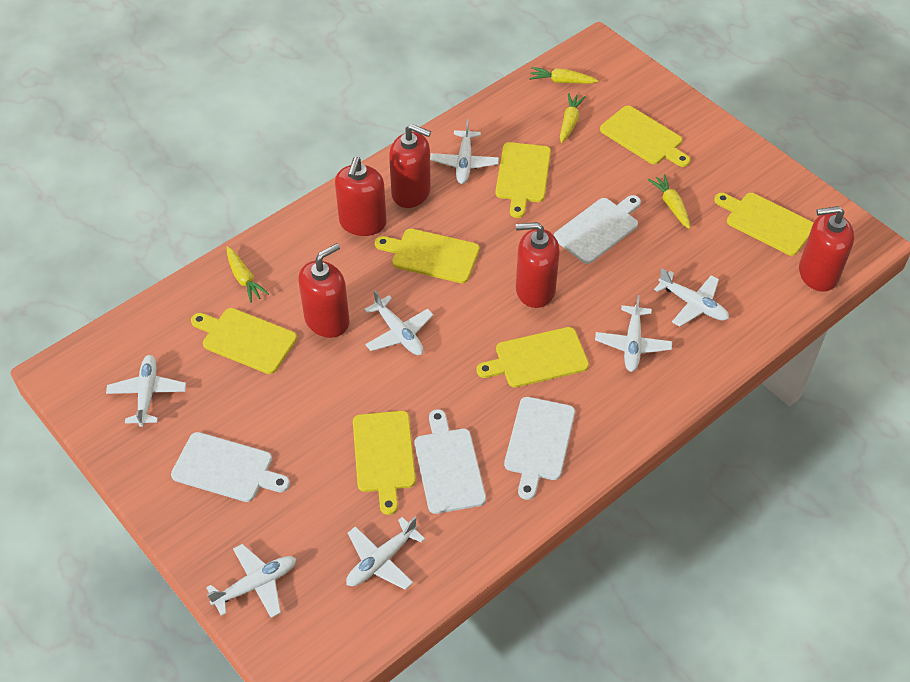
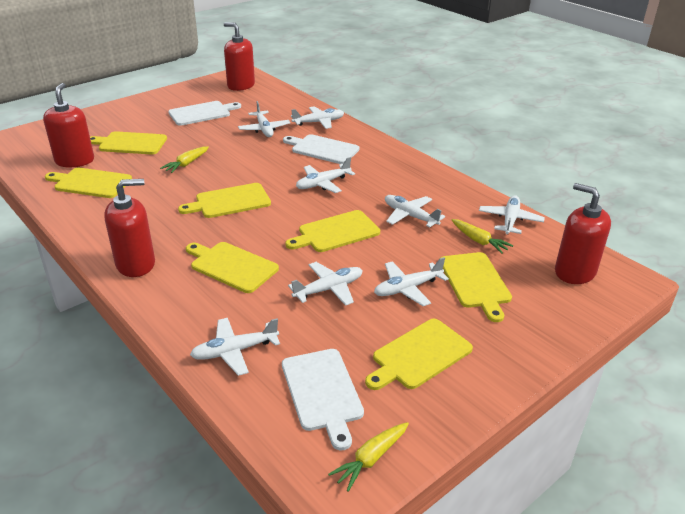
red soap dispenser: 5 -> 4
white cutting board: 4 -> 3
white plane: 7 -> 8
yellow carrot: 4 -> 3

